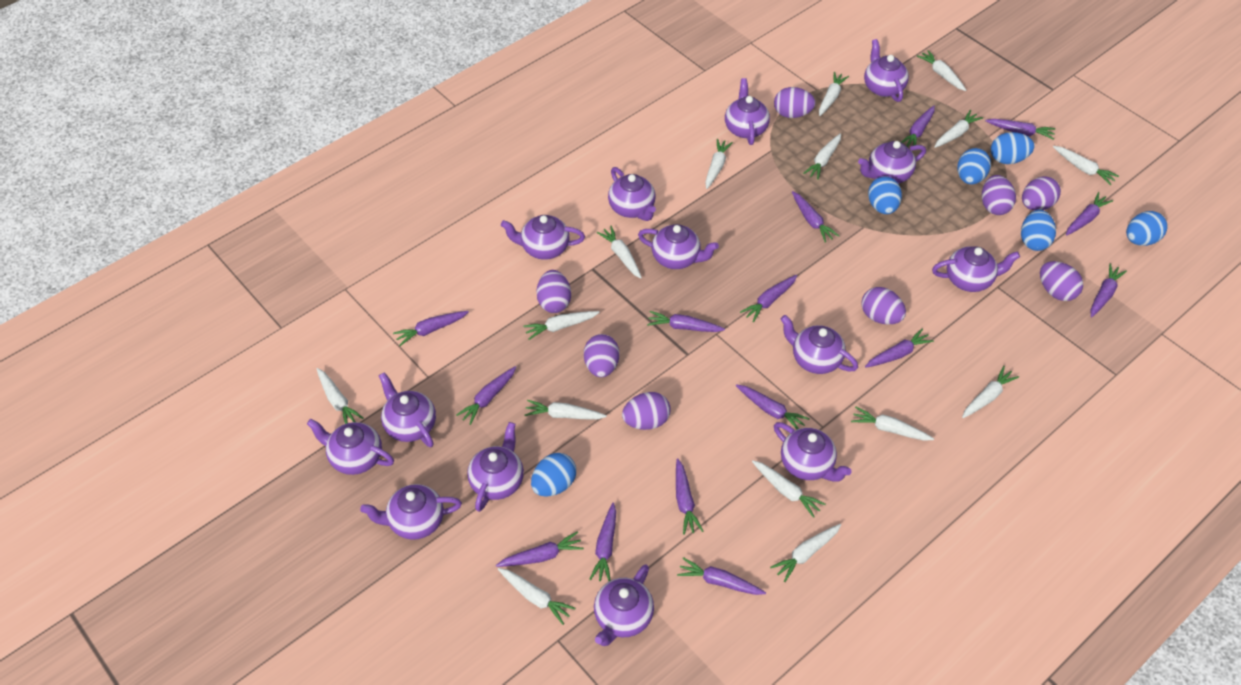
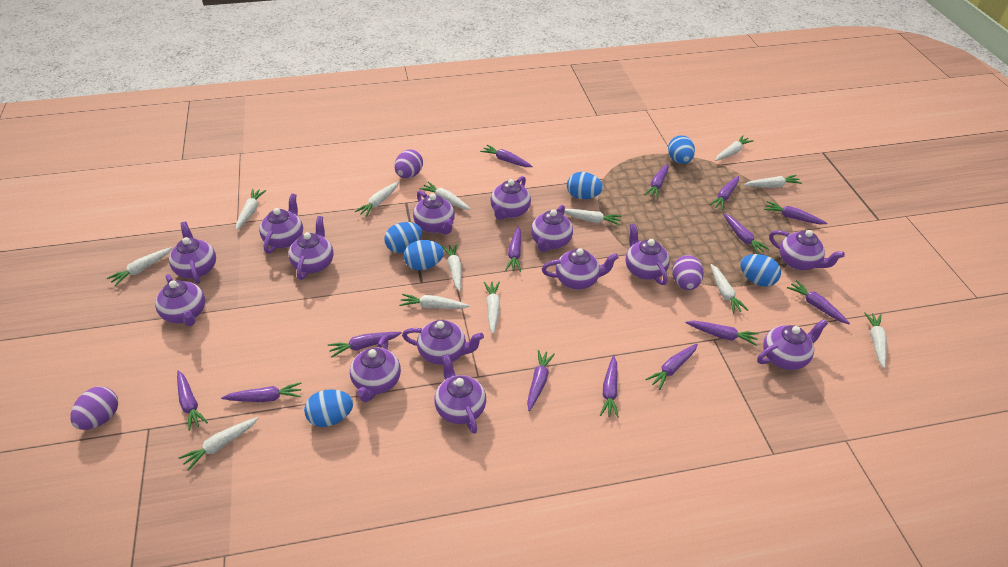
purple carrot: 15 -> 14
purple egg: 8 -> 3
white carrot: 15 -> 13

